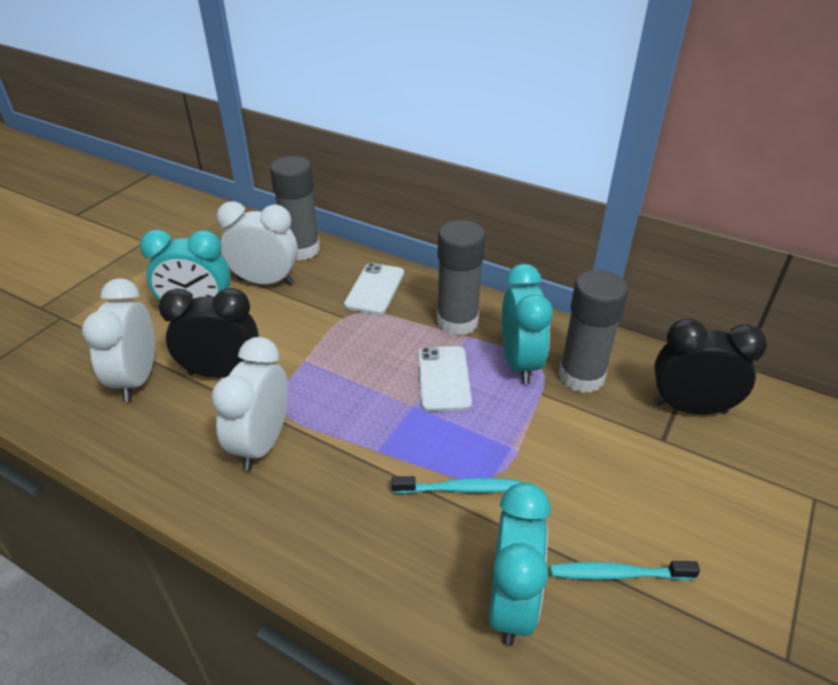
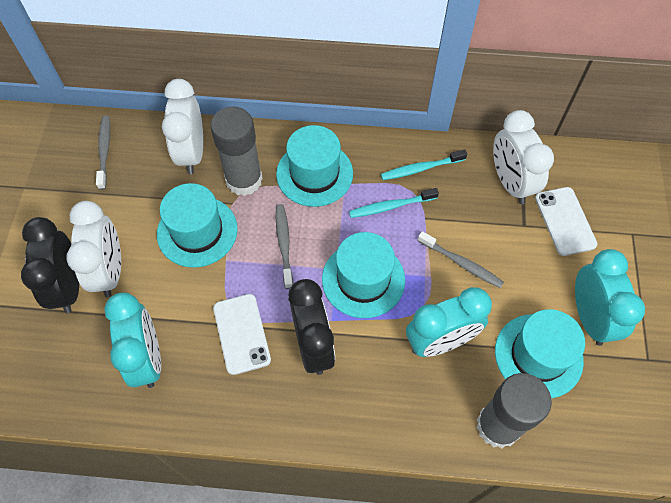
grey glue stick: 3 -> 2
grey toothbrush: 0 -> 3
turquoise hat: 0 -> 4

